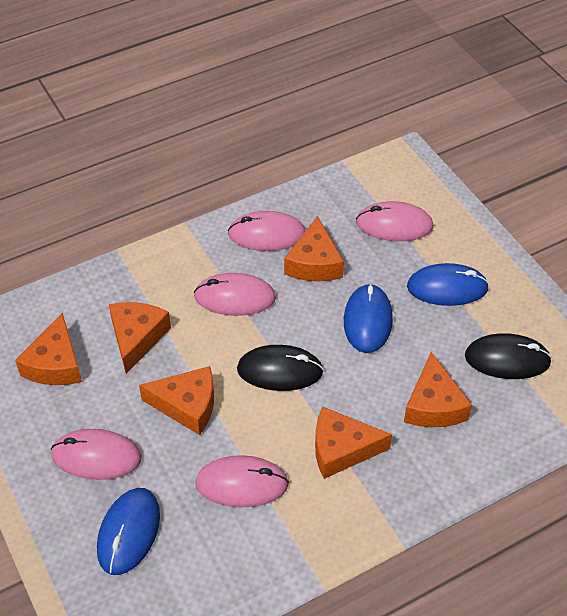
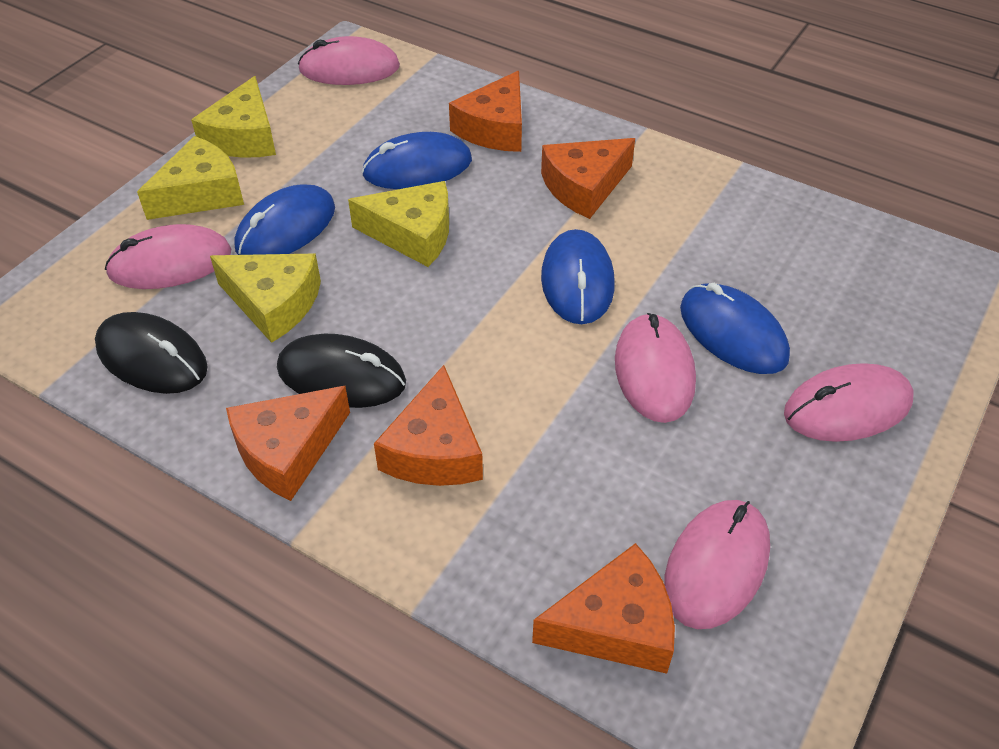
blue mouse: 3 -> 4
orange cheese: 6 -> 5
yellow cheese: 0 -> 4

